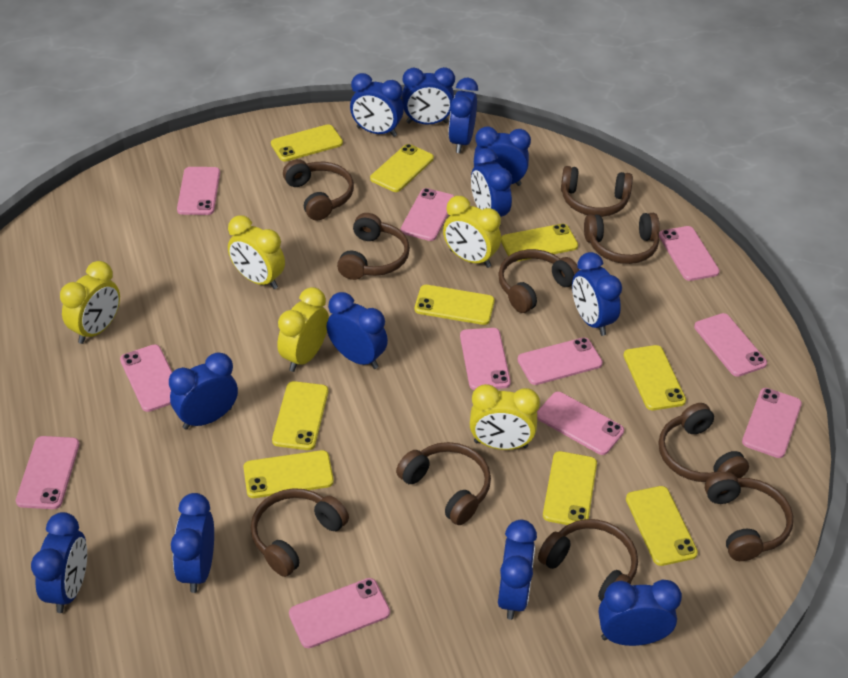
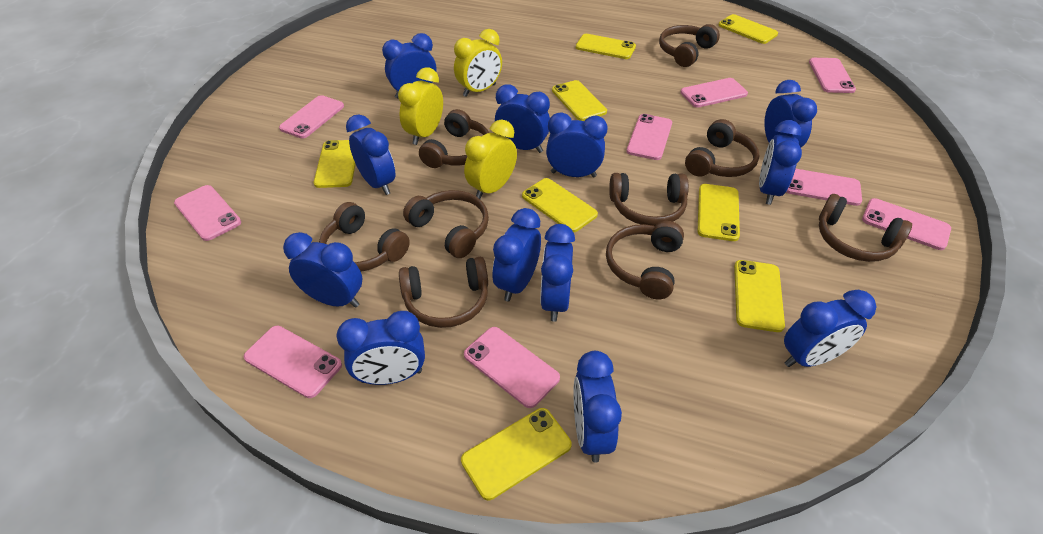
brown headphones: 10 -> 9
pink phone: 11 -> 9
yellow clock: 5 -> 3
yellow phone: 9 -> 8

